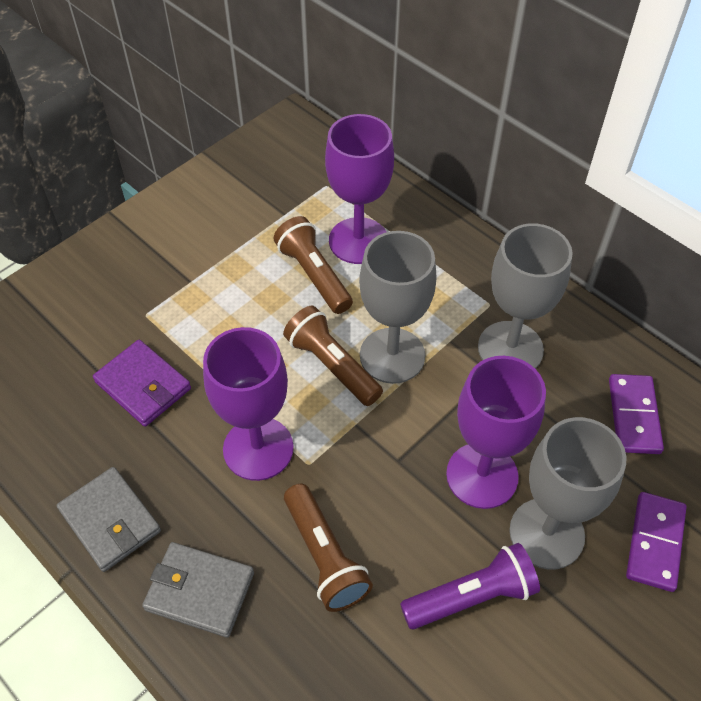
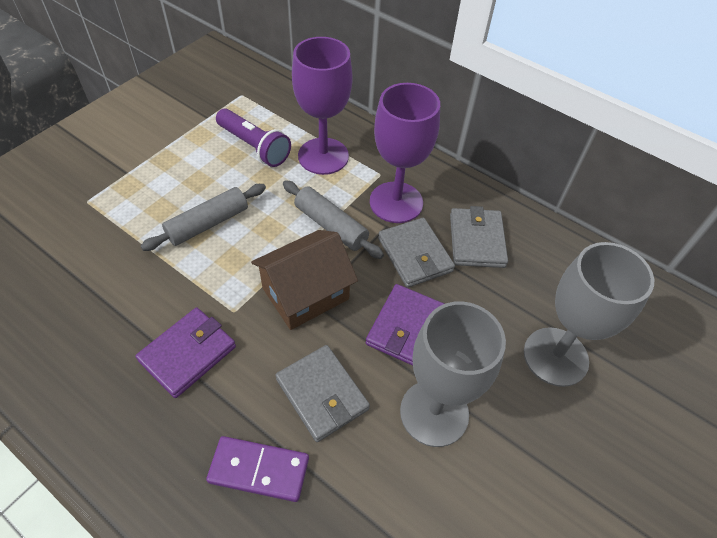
brown flashlight: 3 -> 0
brown house: 0 -> 1
grey goblet: 3 -> 2
grey rolling pin: 0 -> 2
grey wallet: 2 -> 3
purple domino: 2 -> 1
purple goblet: 3 -> 2
purple wallet: 1 -> 2

